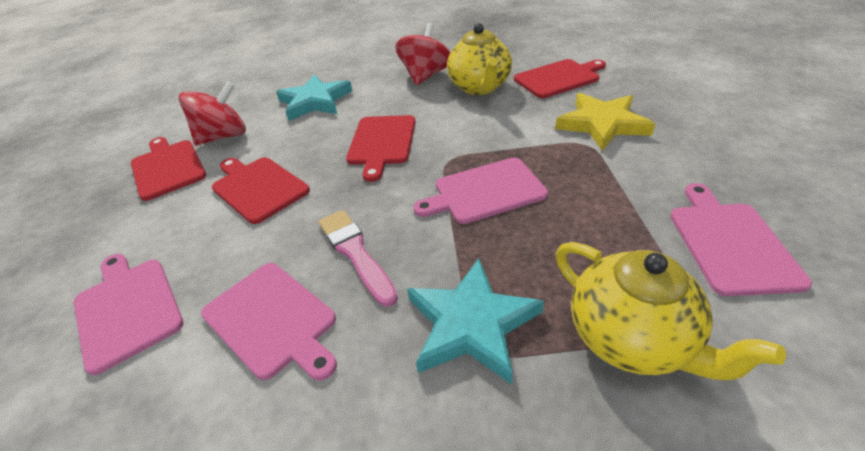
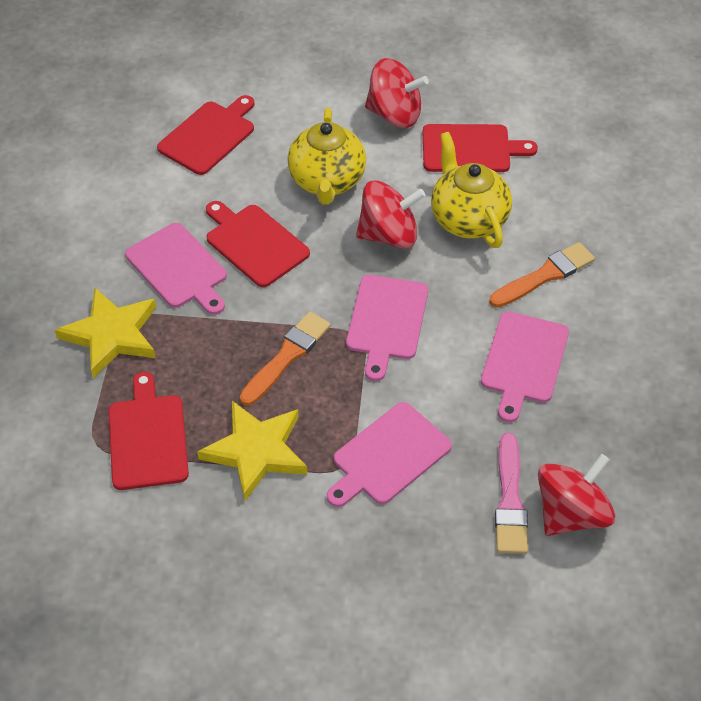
orange brush: 0 -> 2
red spinning top: 2 -> 3
turquoise star: 2 -> 0
yellow star: 1 -> 2

